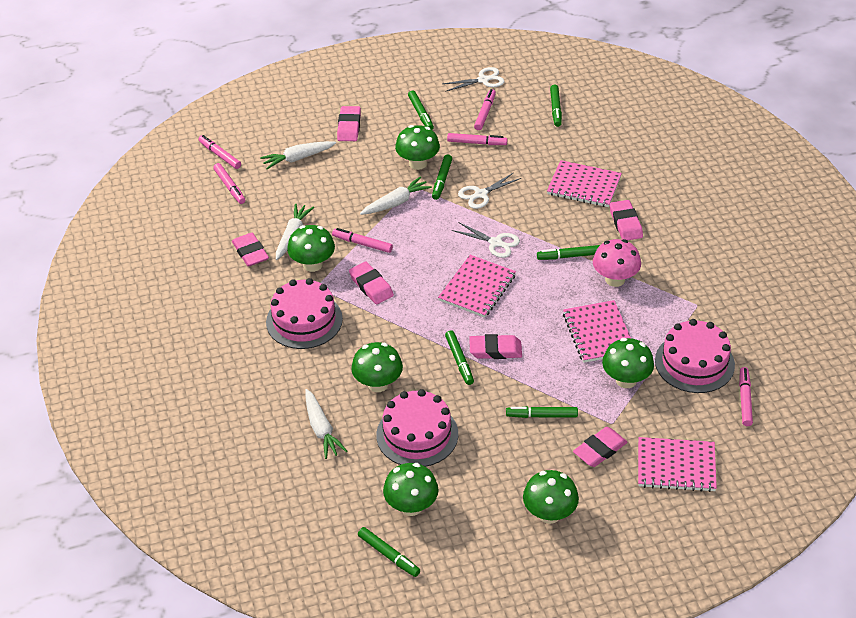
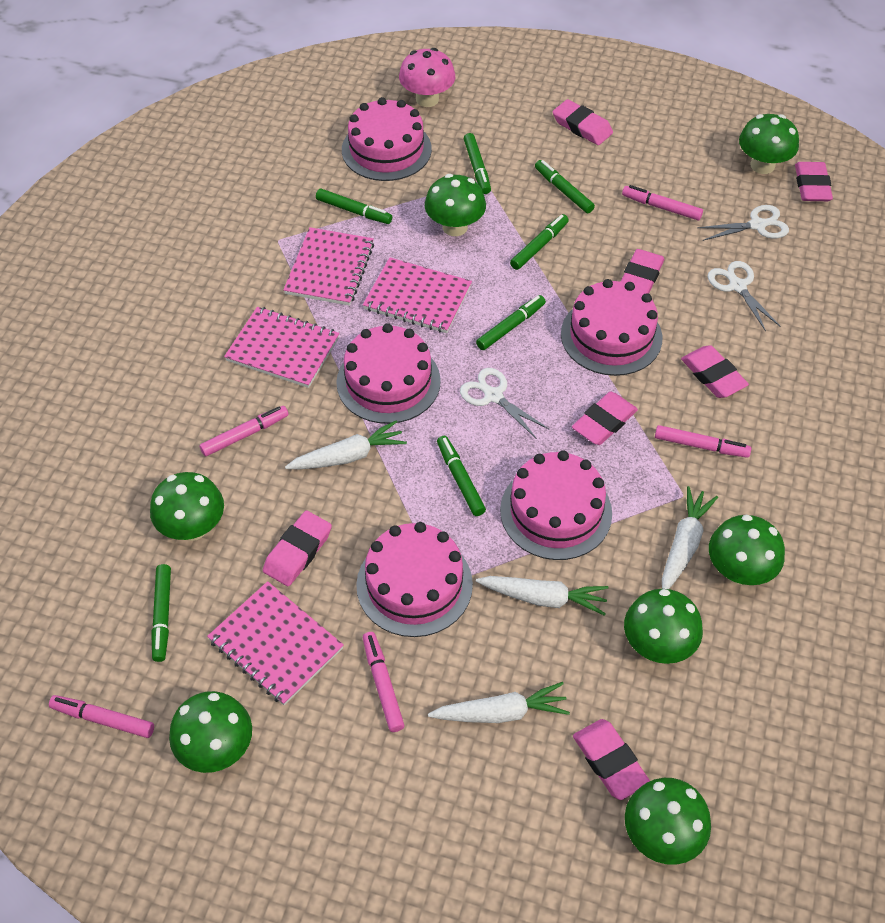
green mushroom: 6 -> 7
pink cake: 3 -> 5
pink eraser: 6 -> 7
pink marker: 6 -> 5

